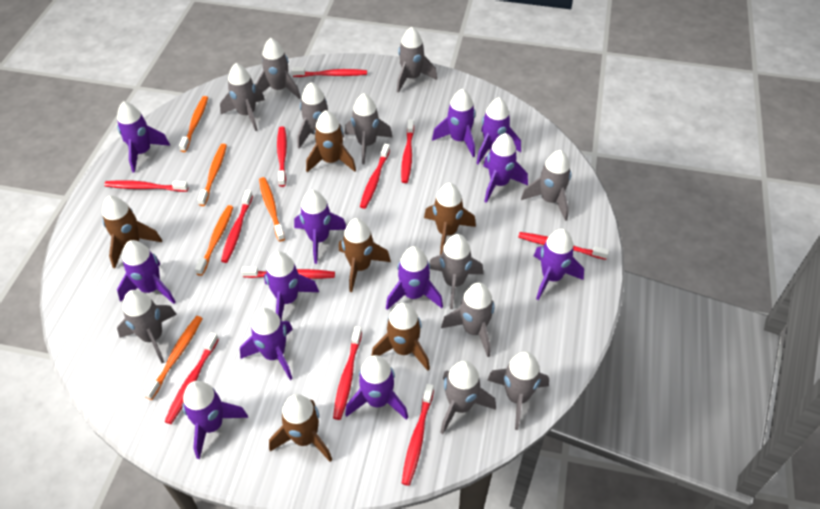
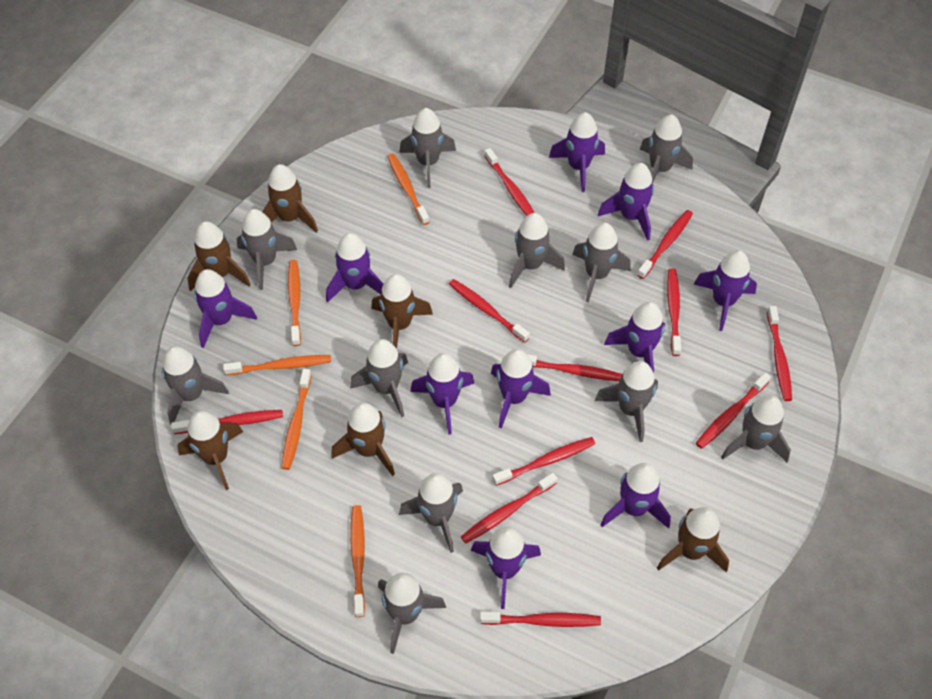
purple rocket: 12 -> 10

